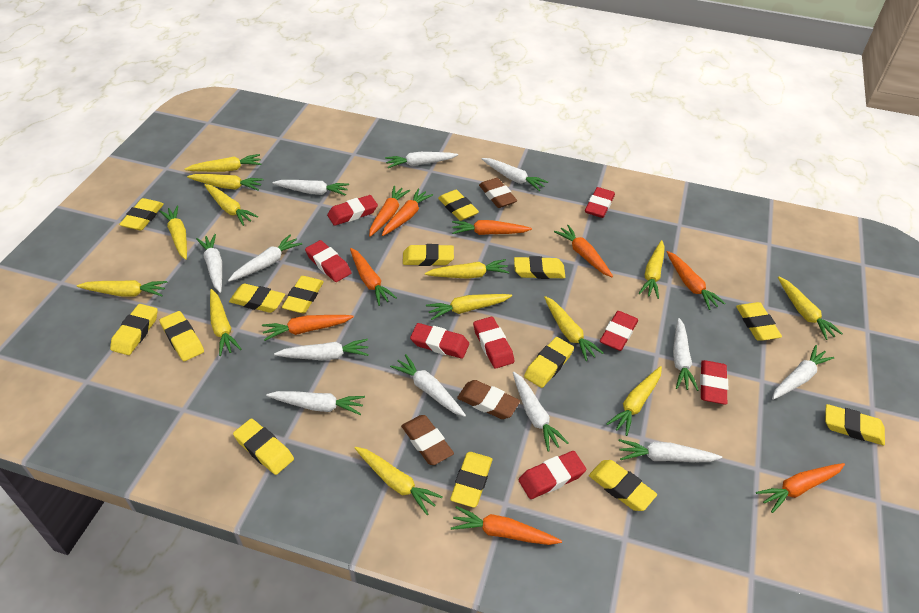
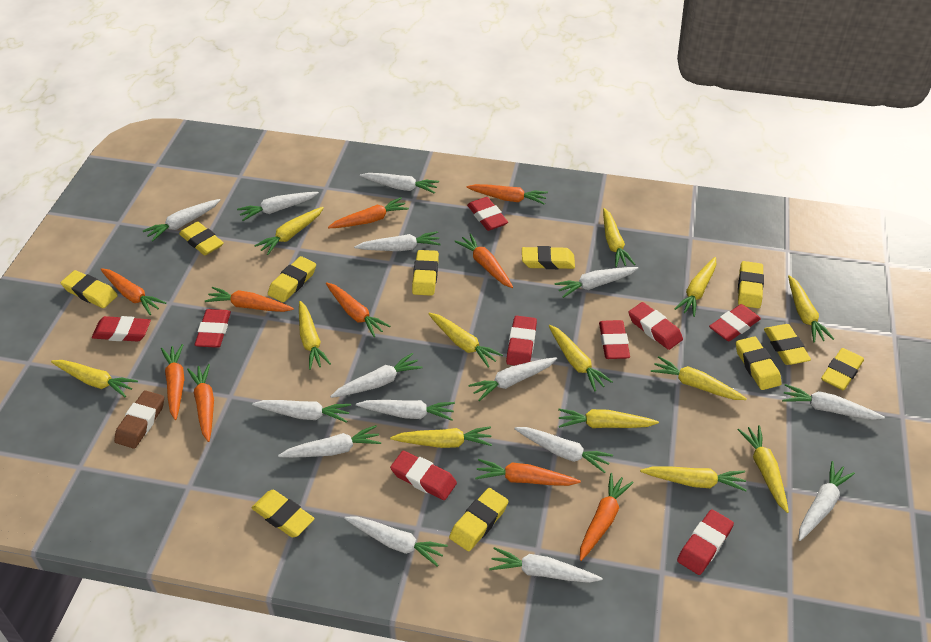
brown eraser: 3 -> 1
orange carrot: 9 -> 10
red eraser: 8 -> 9
white carrot: 12 -> 15
yellow eraser: 14 -> 11

